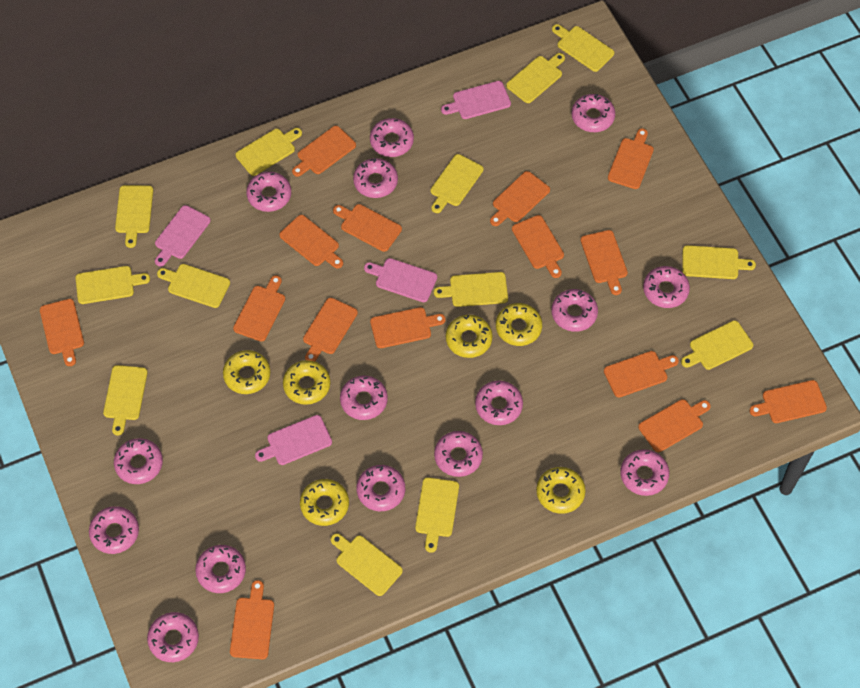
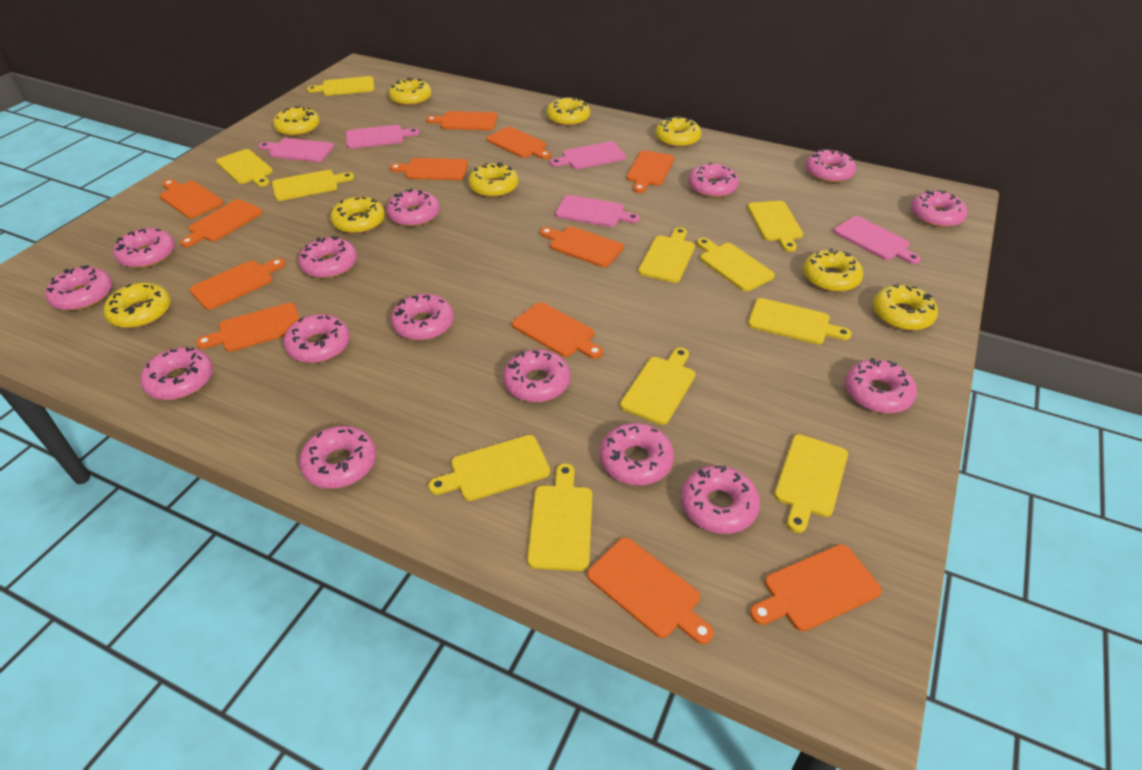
orange cutting board: 15 -> 12
pink cutting board: 4 -> 5
yellow cutting board: 13 -> 11
yellow donut: 6 -> 9

